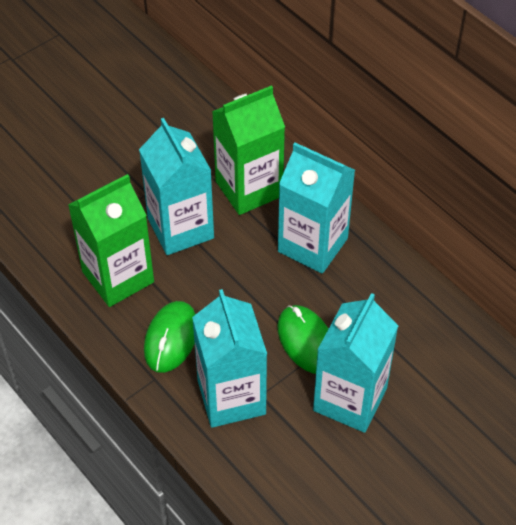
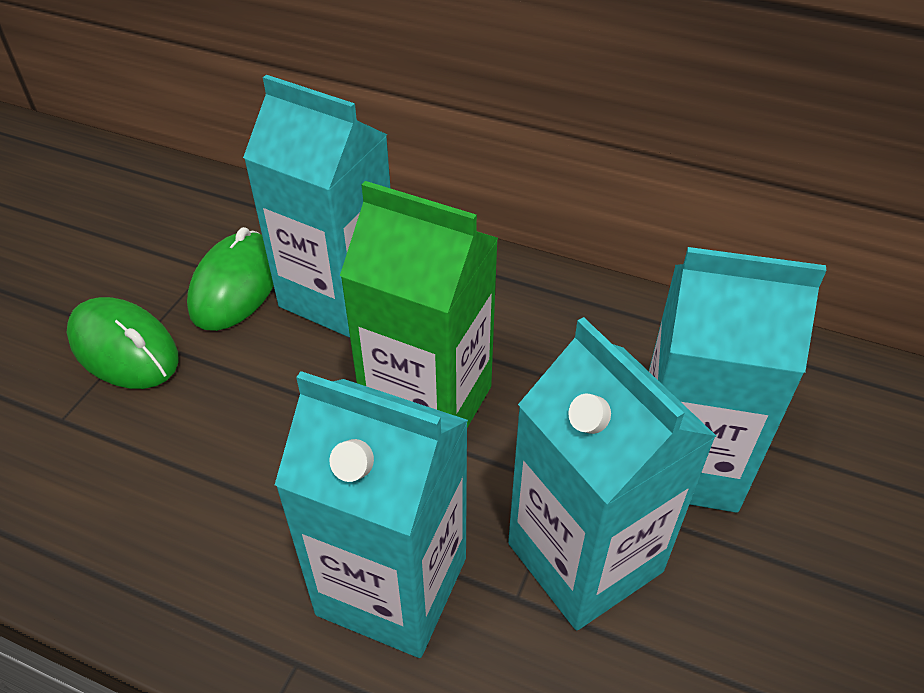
green carton: 2 -> 1

